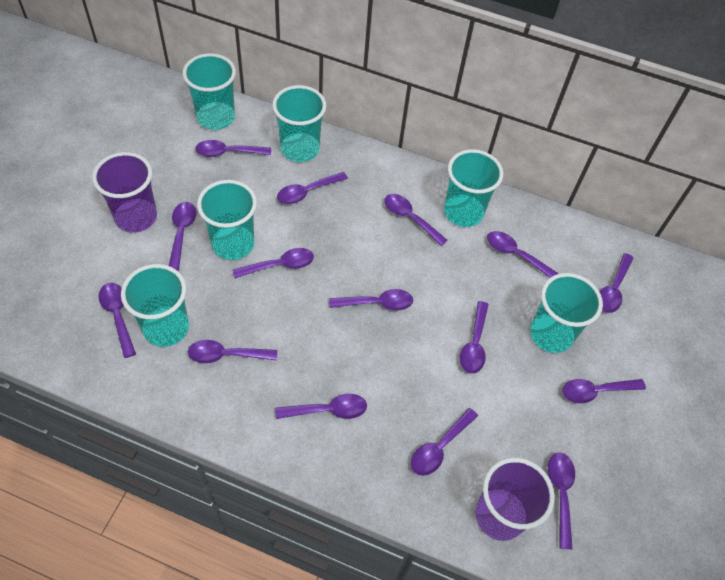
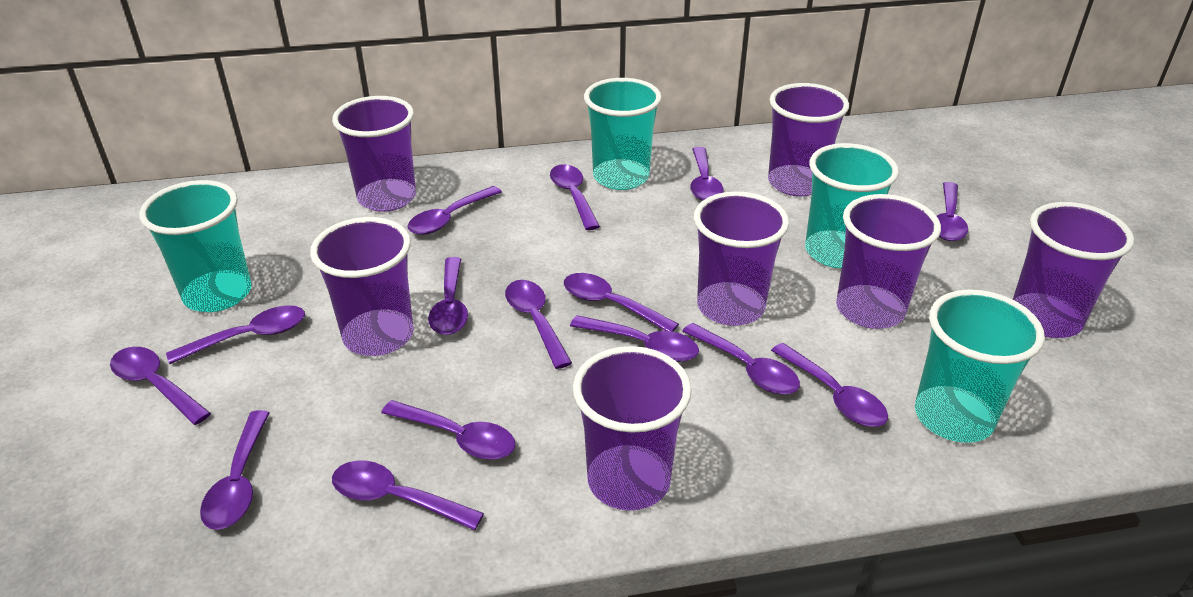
purple cup: 2 -> 7
turquoise cup: 6 -> 4

